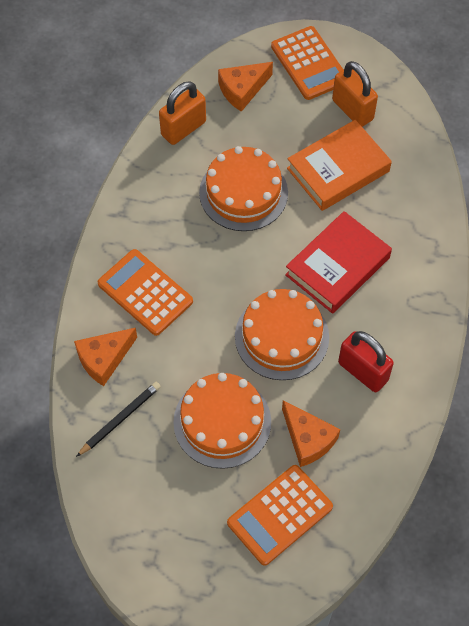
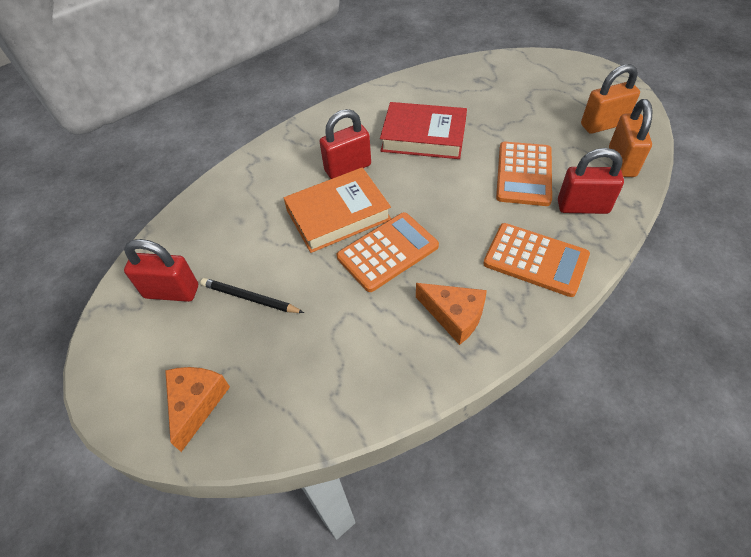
orange cake: 3 -> 0
orange cheese: 3 -> 2
red padlock: 1 -> 3

